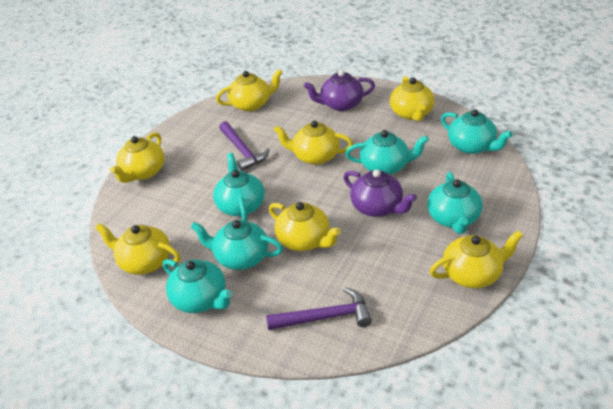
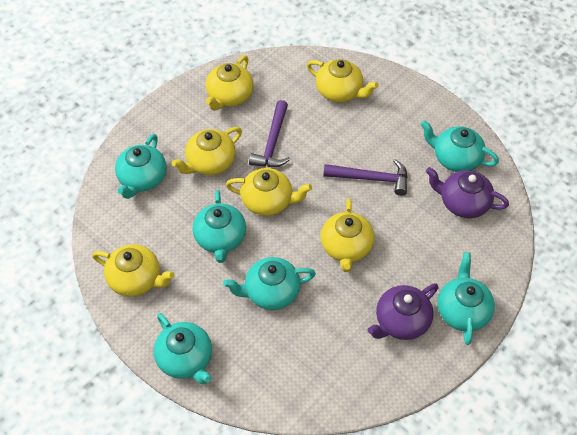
yellow teapot: 7 -> 6

